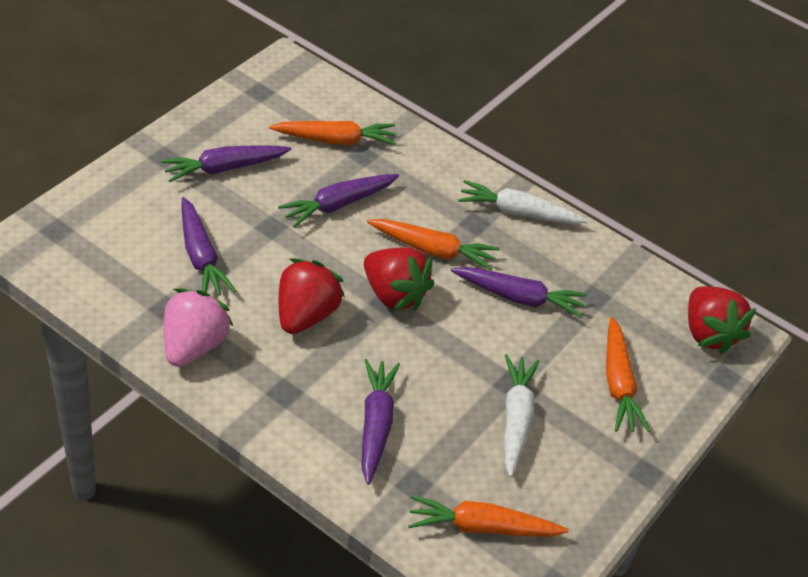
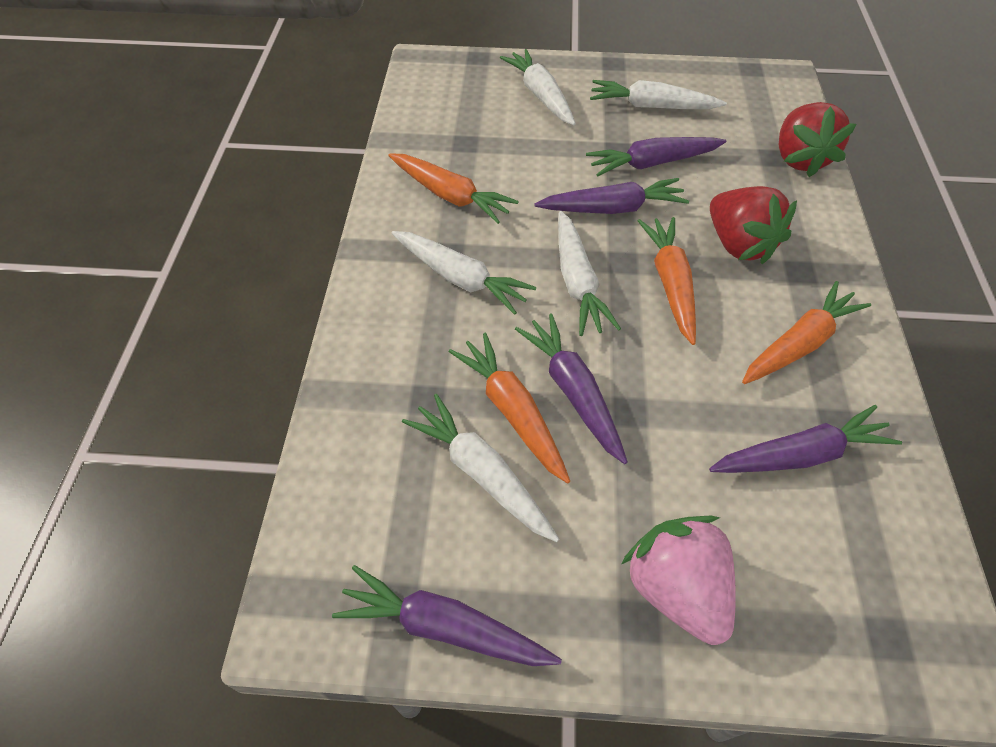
red strawberry: 3 -> 2
white carrot: 2 -> 5

